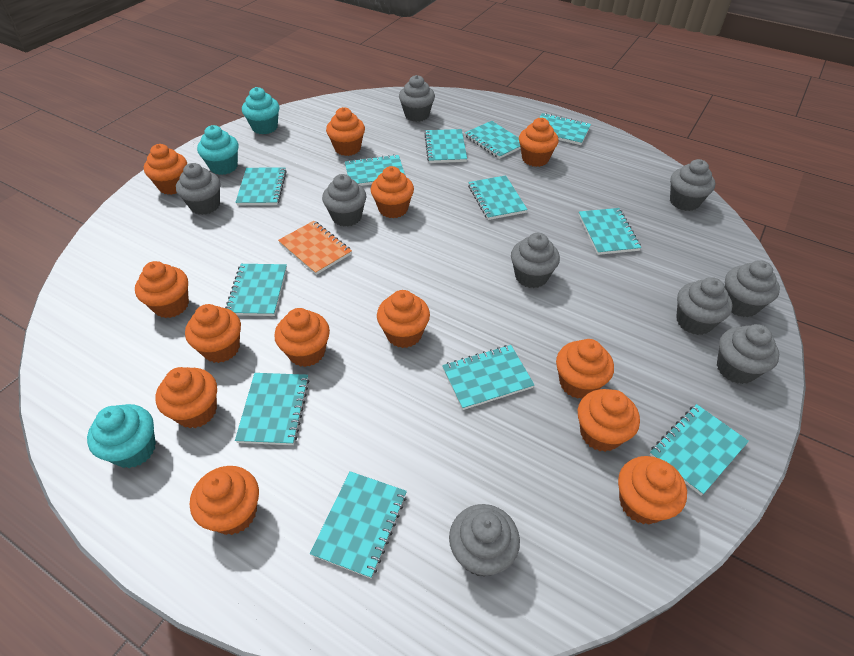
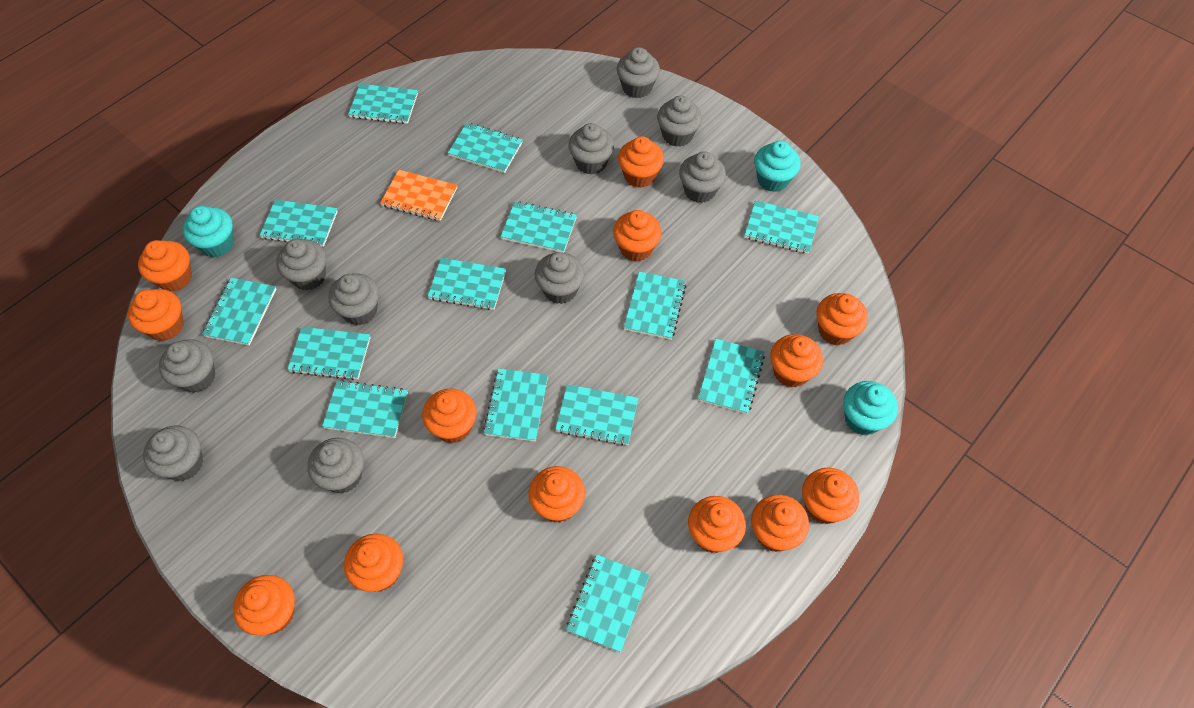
grey cupcake: 9 -> 10
turquoise notebook: 12 -> 14

